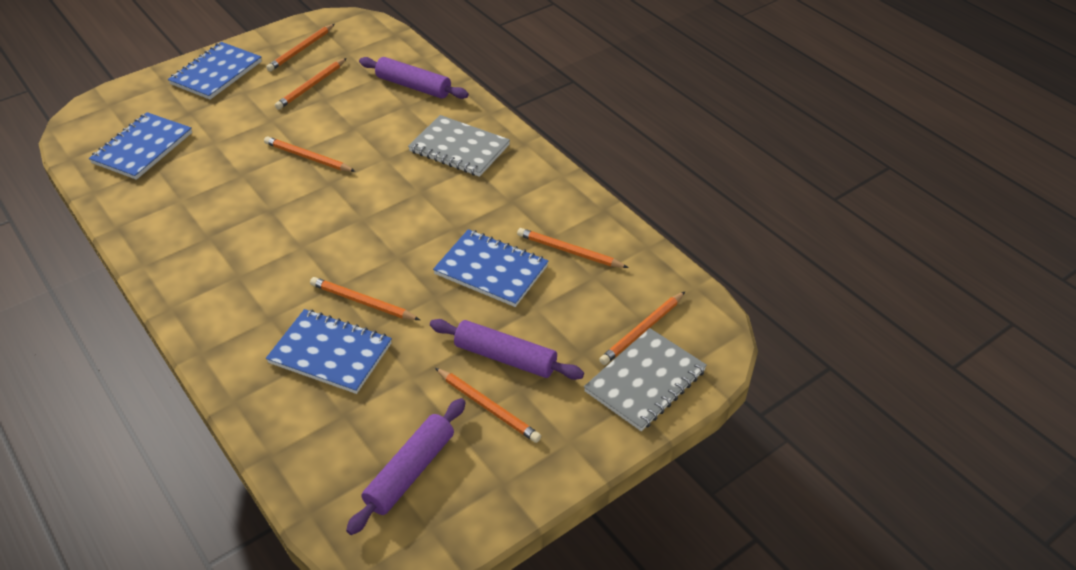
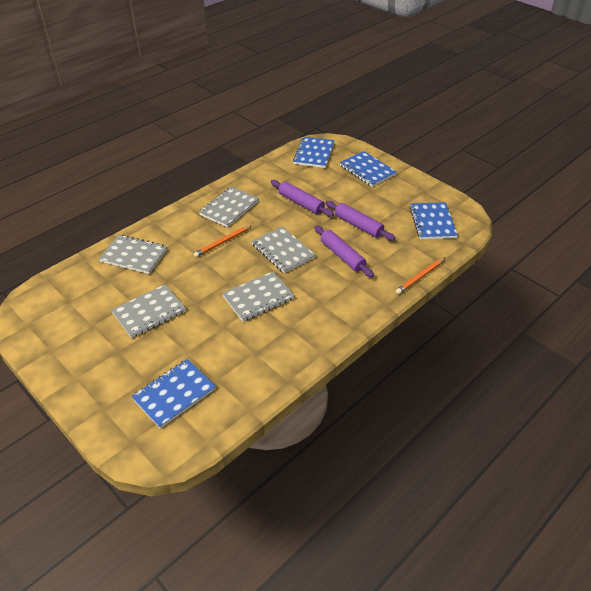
grey notebook: 2 -> 5
orange pencil: 7 -> 2

